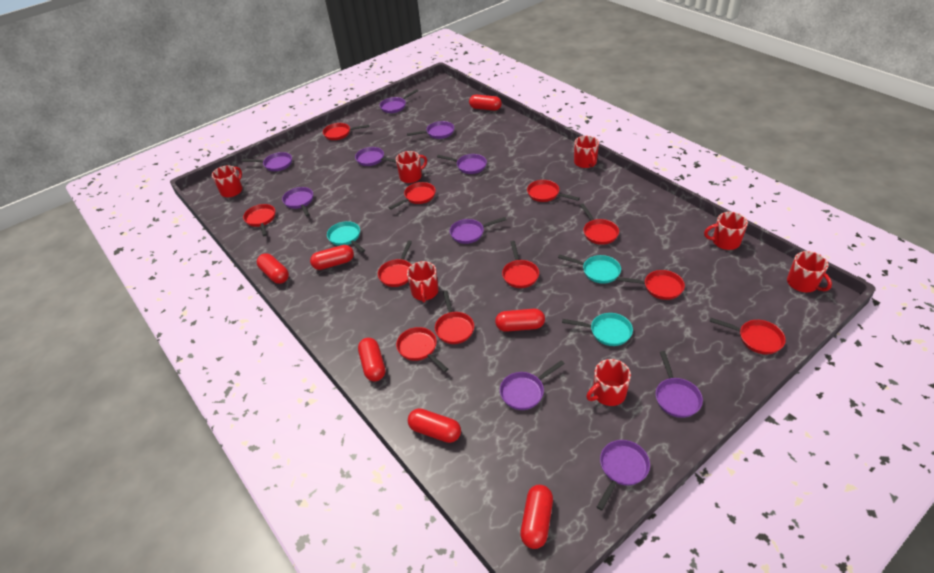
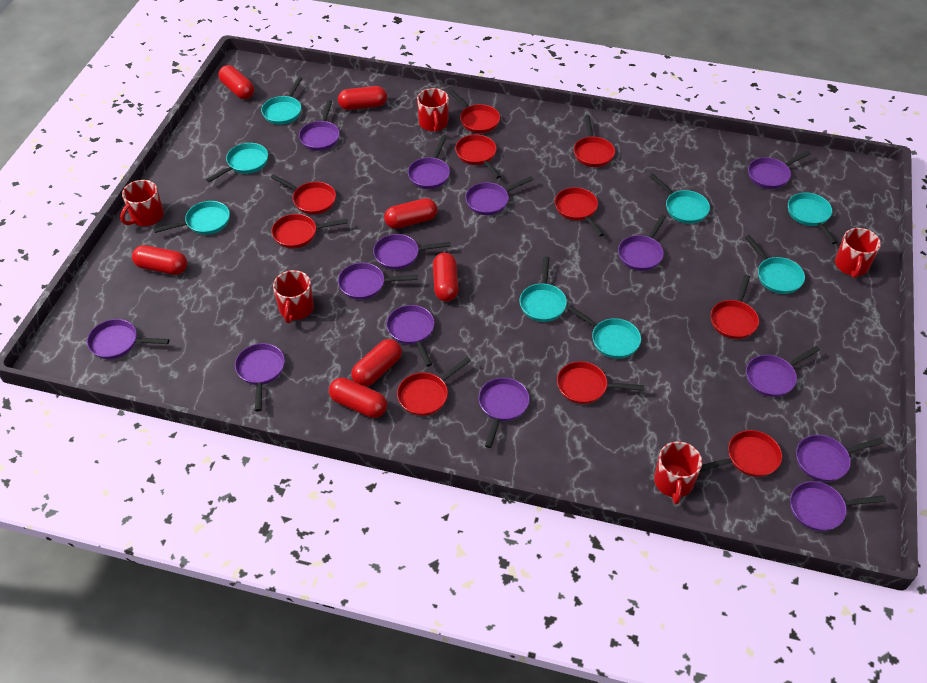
purple pan: 10 -> 14
red mug: 7 -> 5
red pan: 11 -> 10
turquoise pan: 3 -> 8

